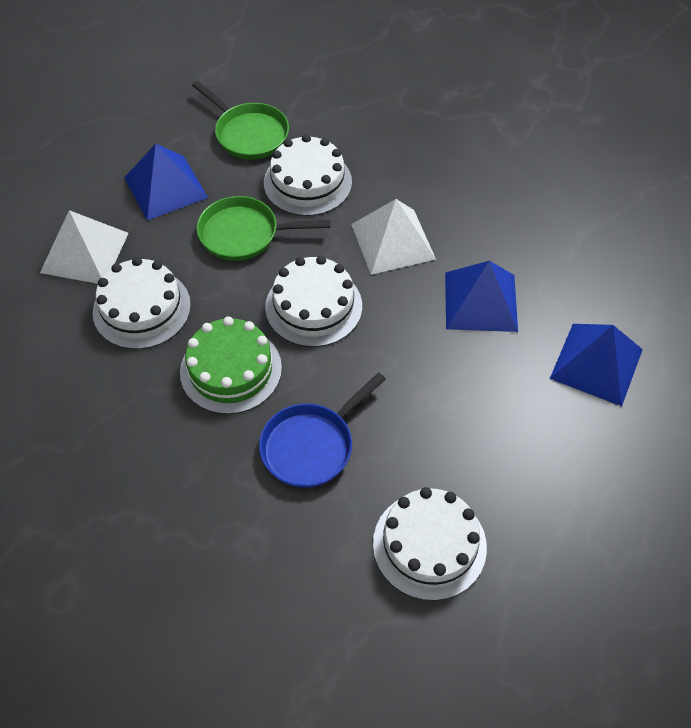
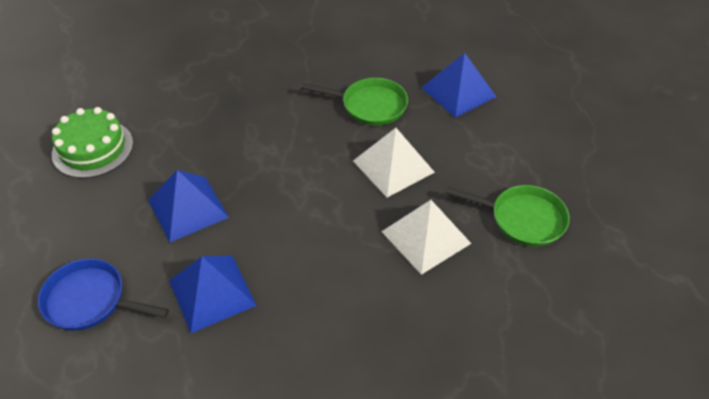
white cake: 4 -> 0

